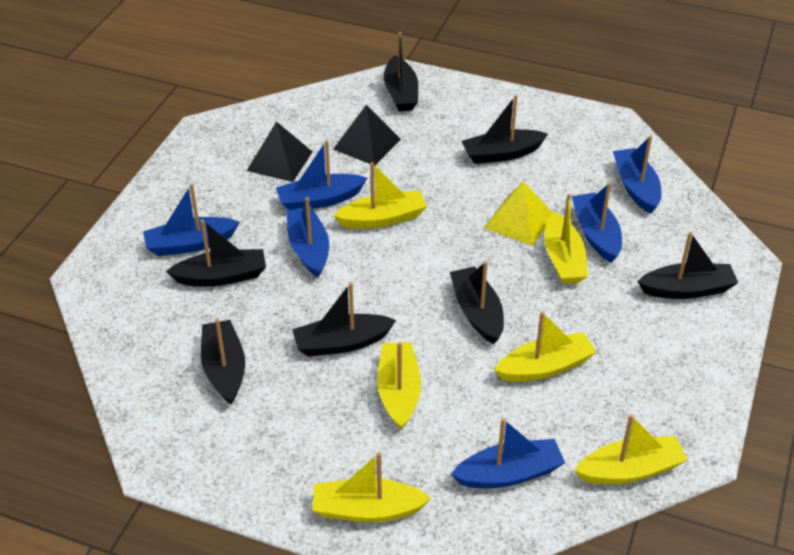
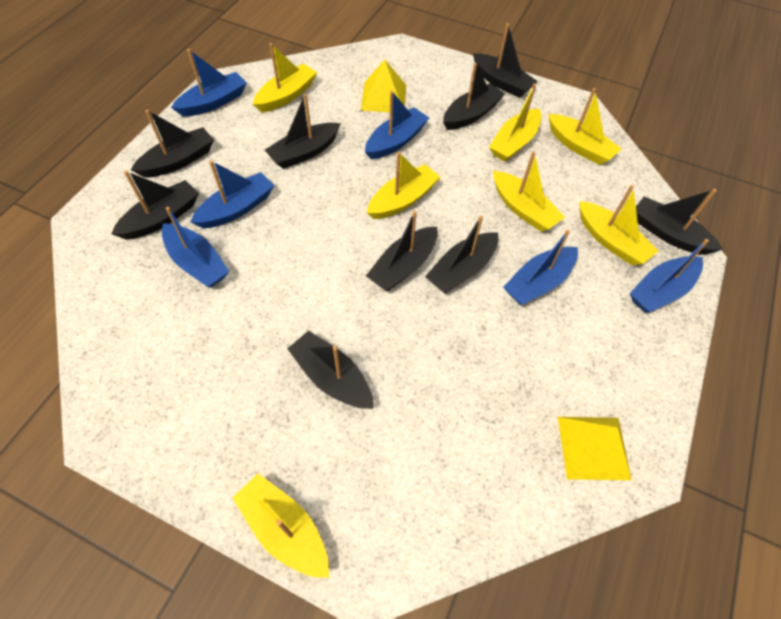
black boat: 7 -> 9
black pyramid: 2 -> 0
yellow boat: 6 -> 7
yellow pyramid: 1 -> 2

